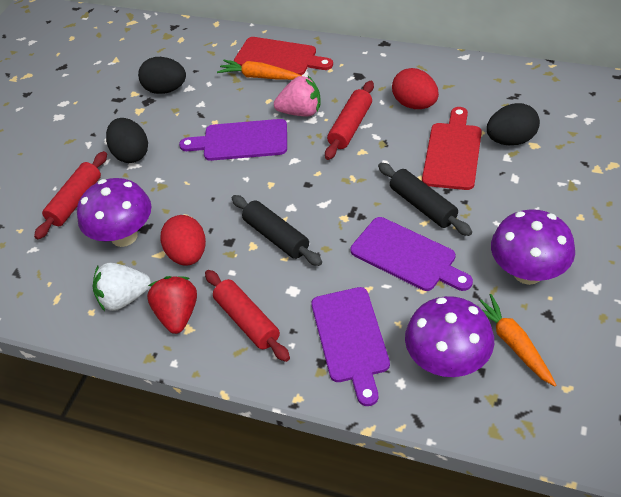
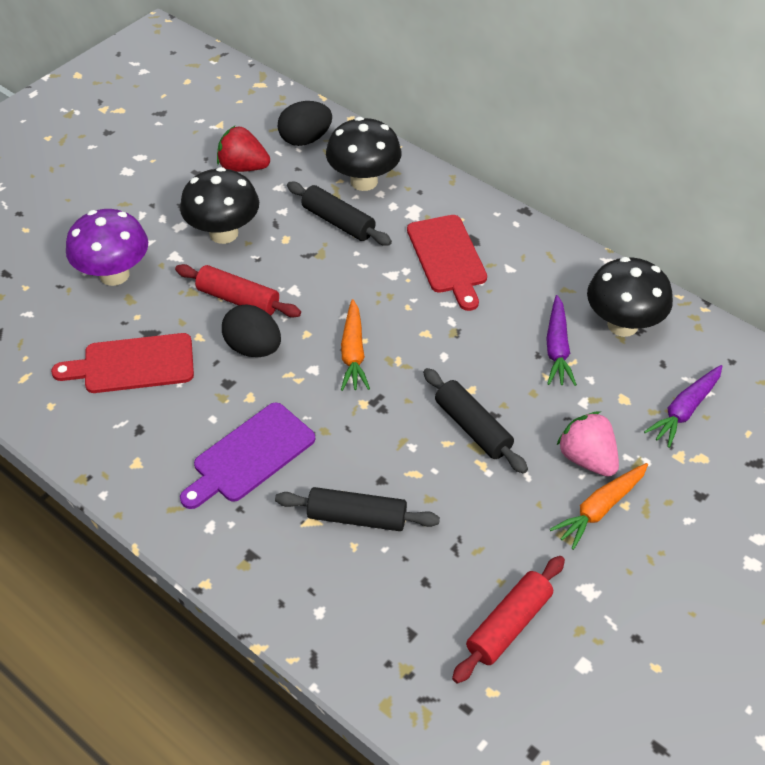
black egg: 3 -> 2
black mushroom: 0 -> 3
black rolling pin: 2 -> 3
purple carrot: 0 -> 2
purple cutting board: 3 -> 1
purple mushroom: 3 -> 1
red egg: 2 -> 0
red rolling pin: 3 -> 2
white strawberry: 1 -> 0

